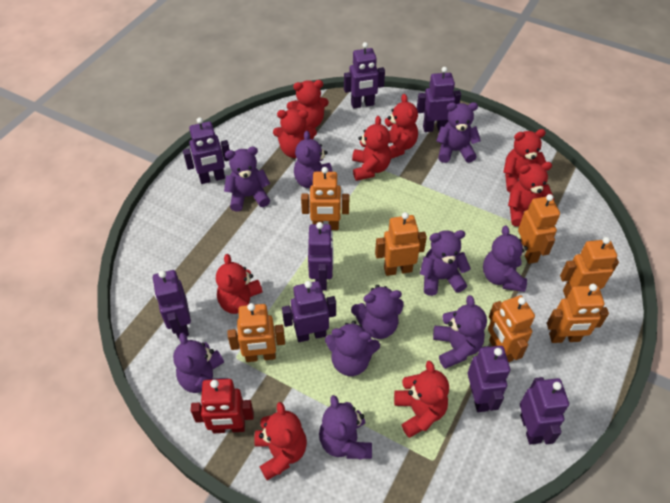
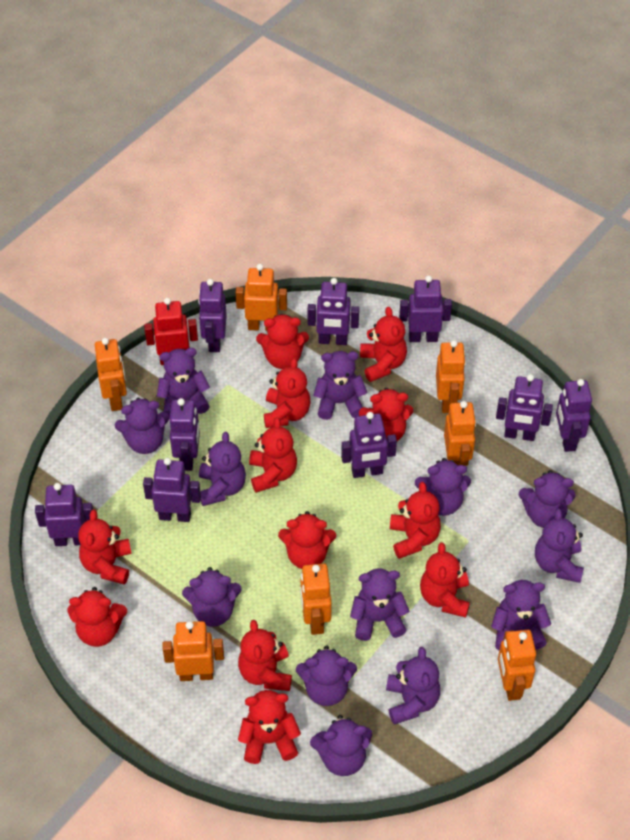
purple robot: 8 -> 9
purple teddy bear: 10 -> 13
red teddy bear: 9 -> 12

